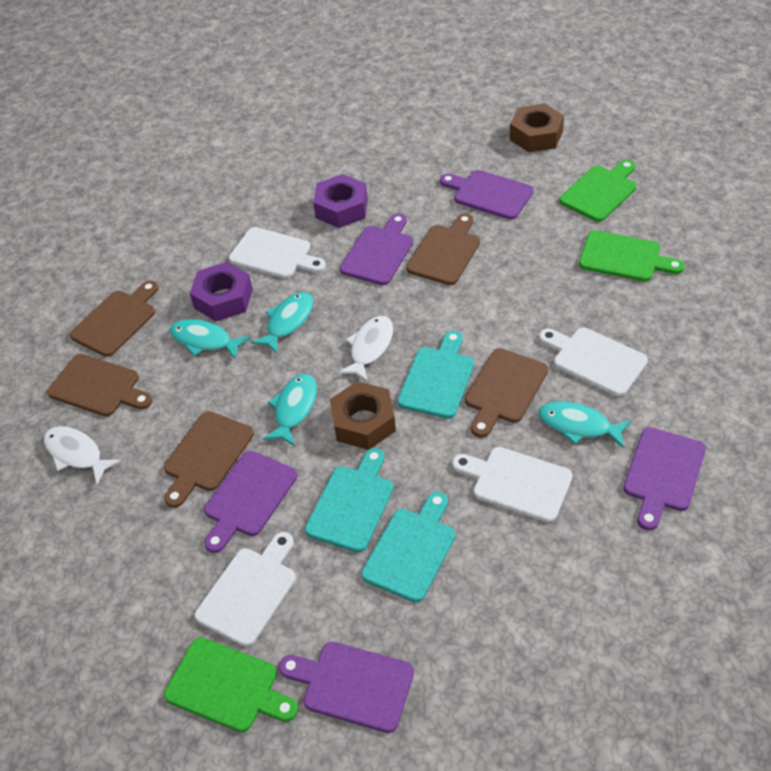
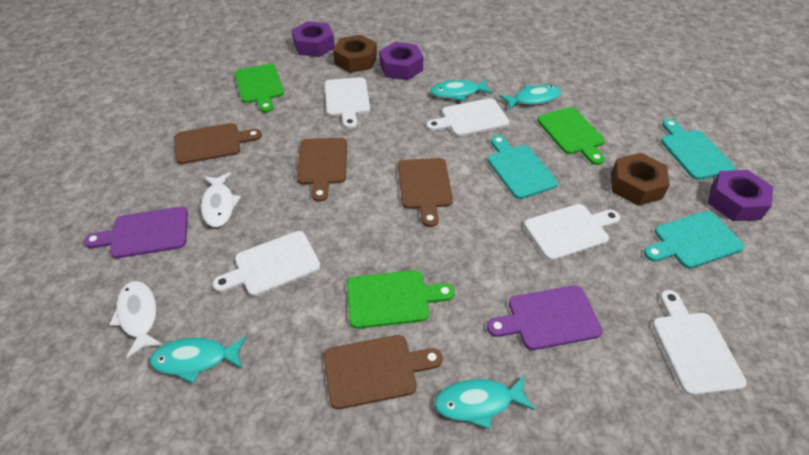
brown cutting board: 5 -> 4
purple cutting board: 5 -> 2
purple nut: 2 -> 3
white cutting board: 4 -> 5

